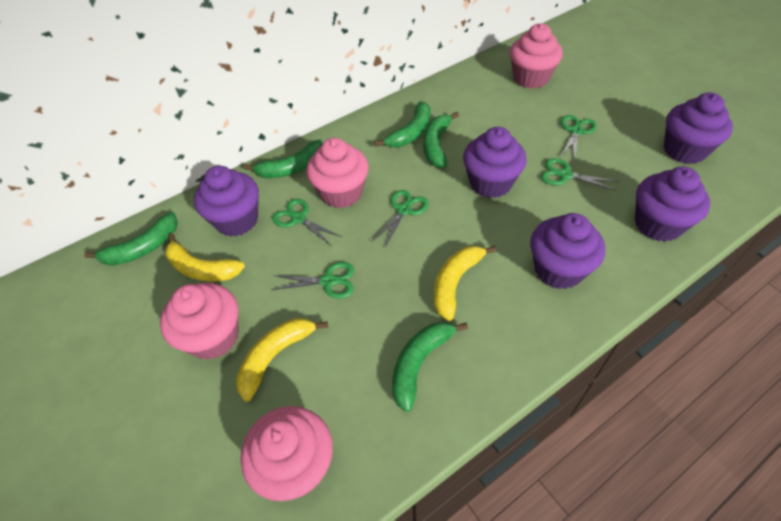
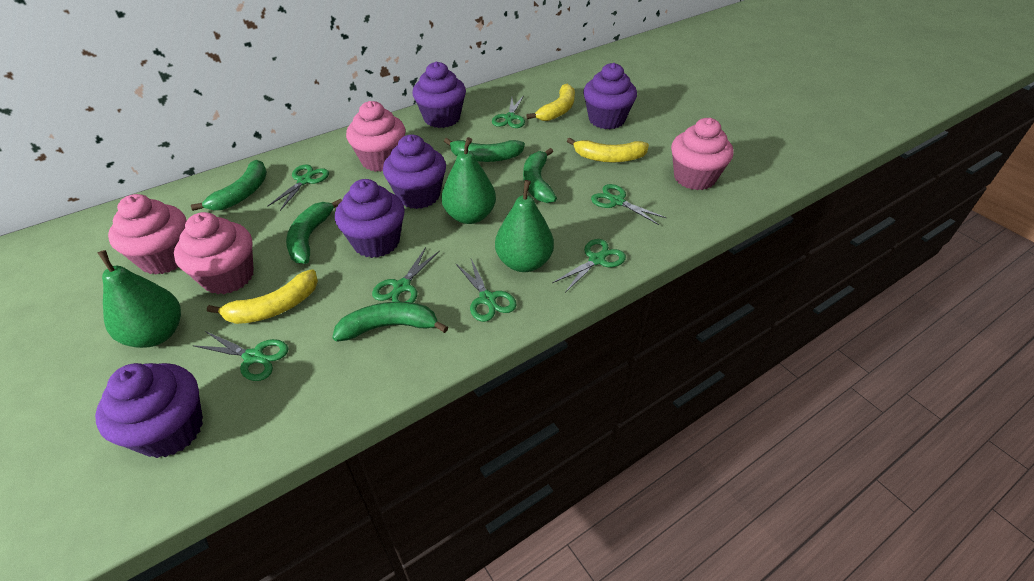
green pear: 0 -> 3
green scissors: 5 -> 7

